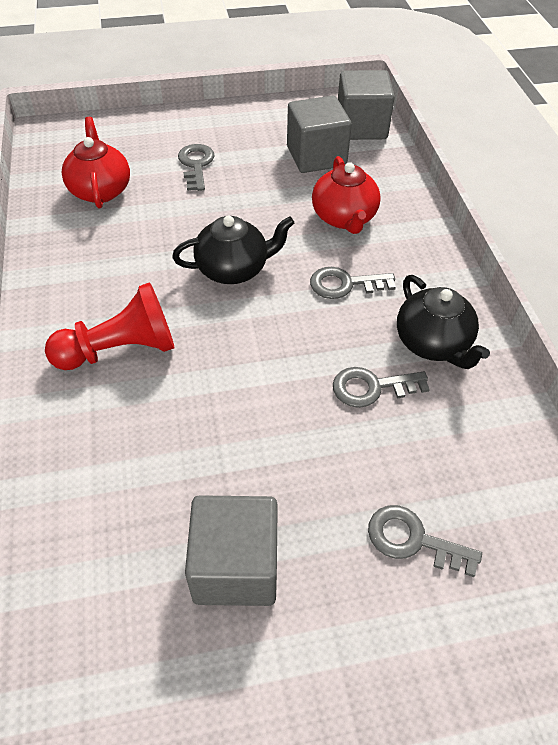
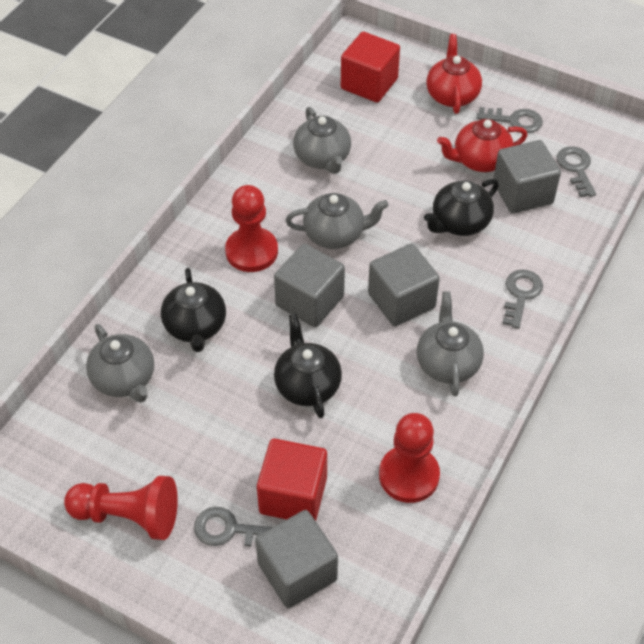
black teapot: 2 -> 3
grey cube: 3 -> 4
grey teapot: 0 -> 4
red cube: 0 -> 2
red pawn: 1 -> 3

